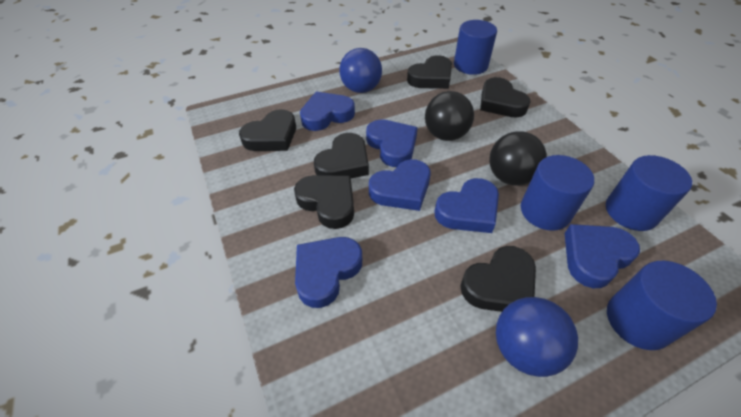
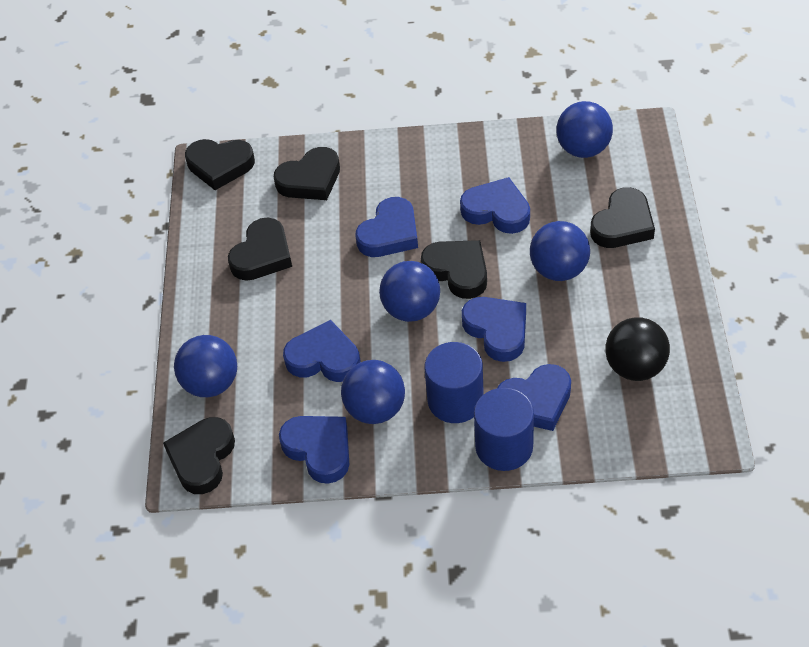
black ball: 2 -> 1
blue ball: 2 -> 5
blue cylinder: 4 -> 2

